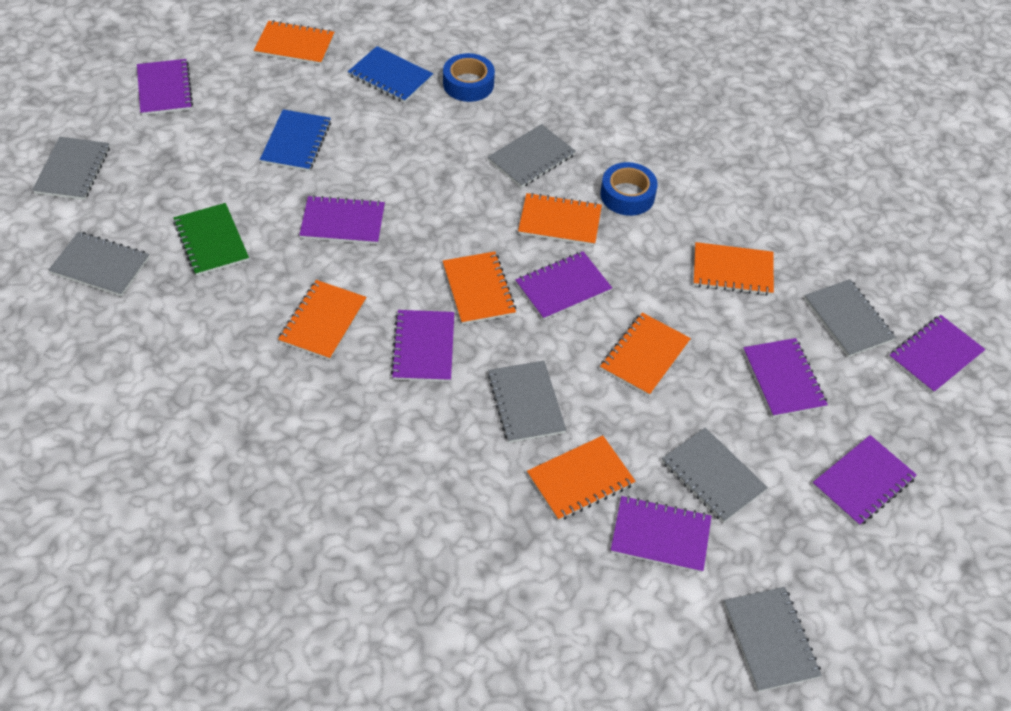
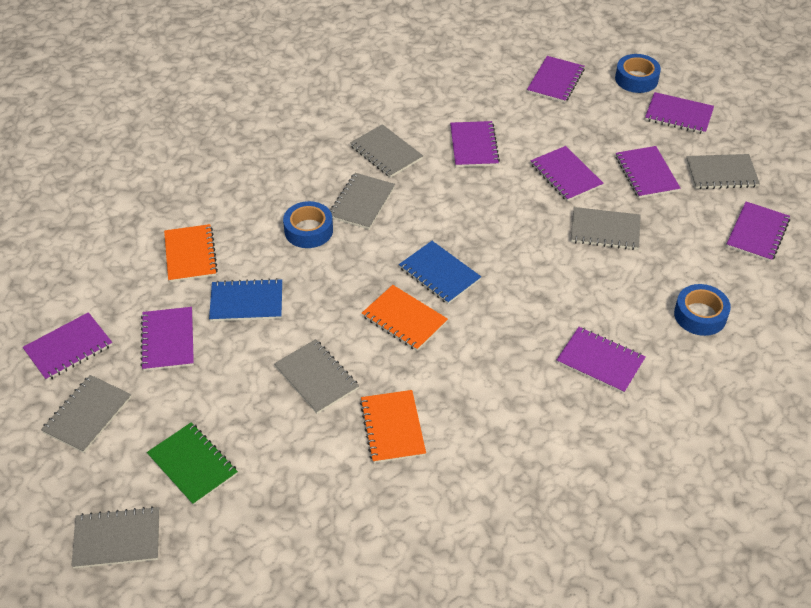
blue tape: 2 -> 3
orange notebook: 7 -> 3
purple notebook: 8 -> 9

